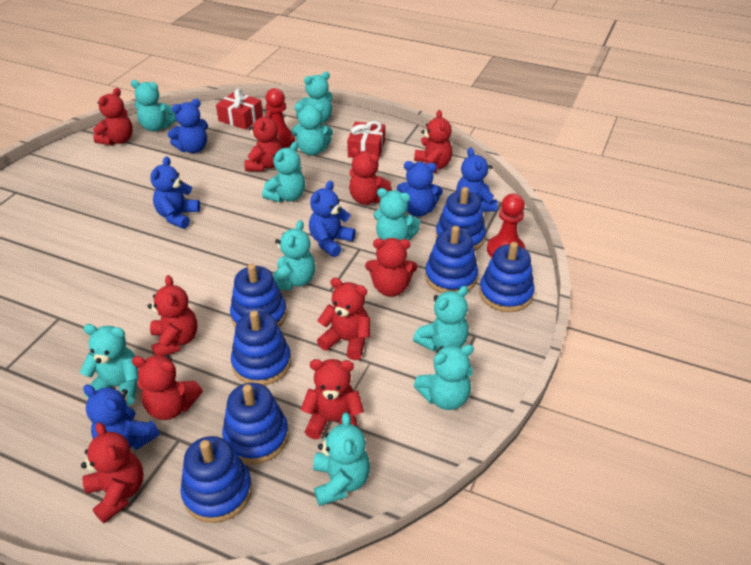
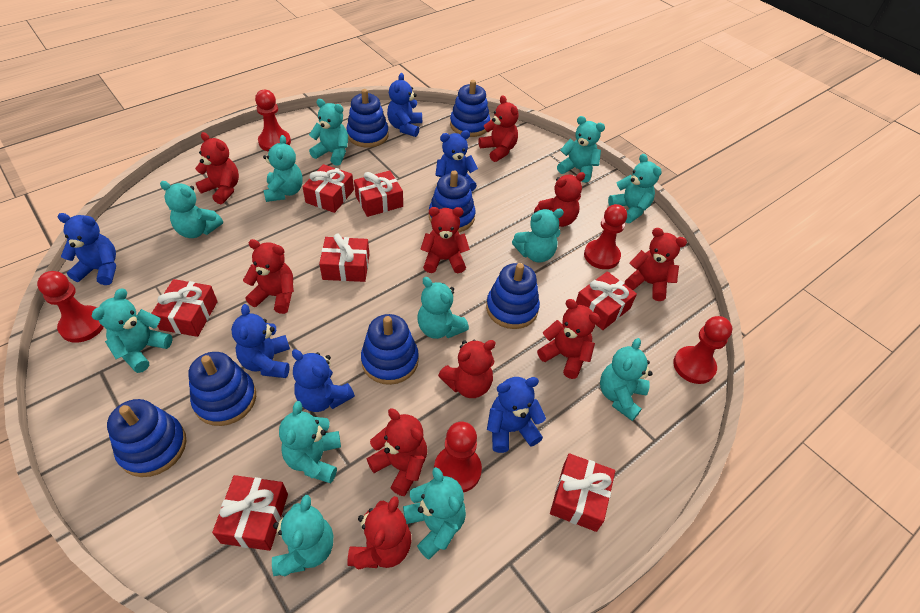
red gift: 2 -> 7
red pawn: 2 -> 5
turquoise teddy bear: 10 -> 12

